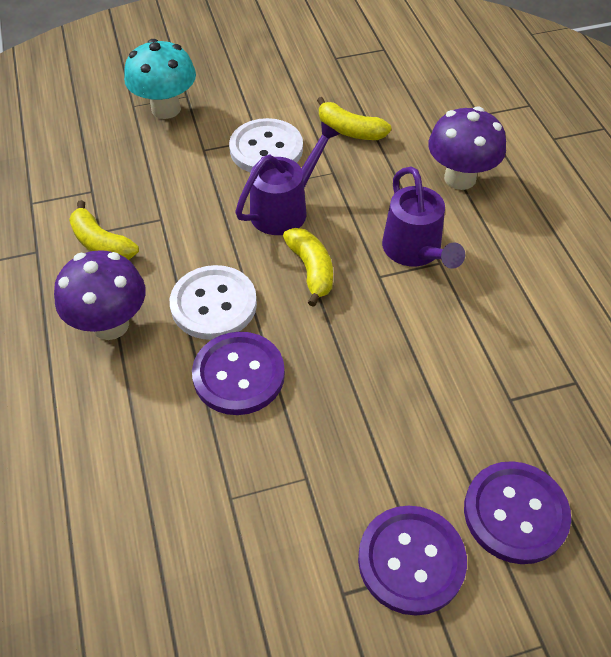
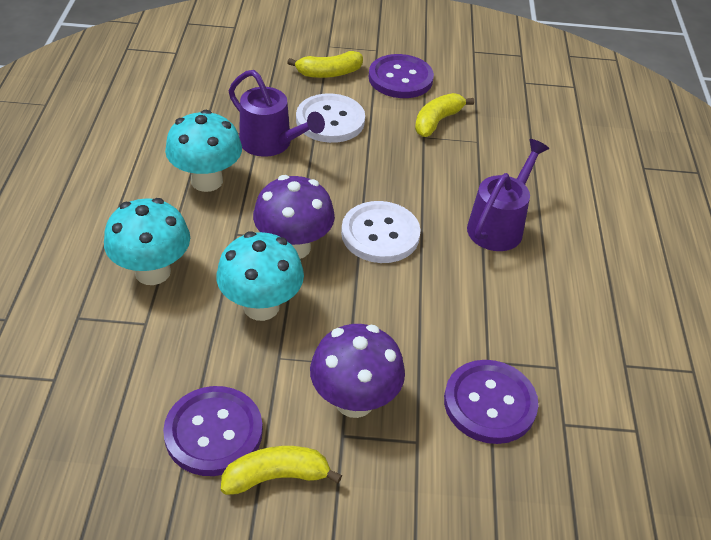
turquoise mushroom: 1 -> 3

